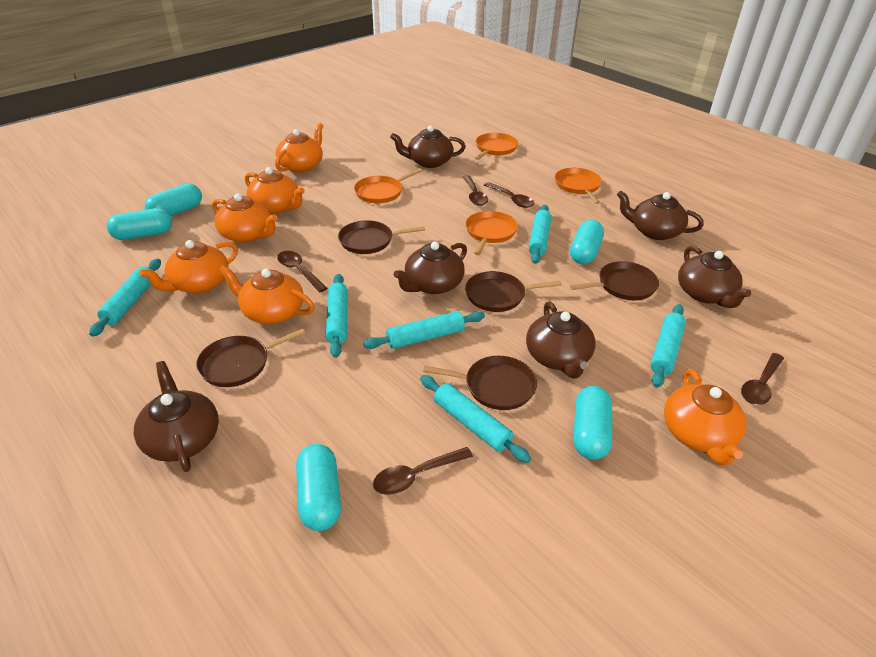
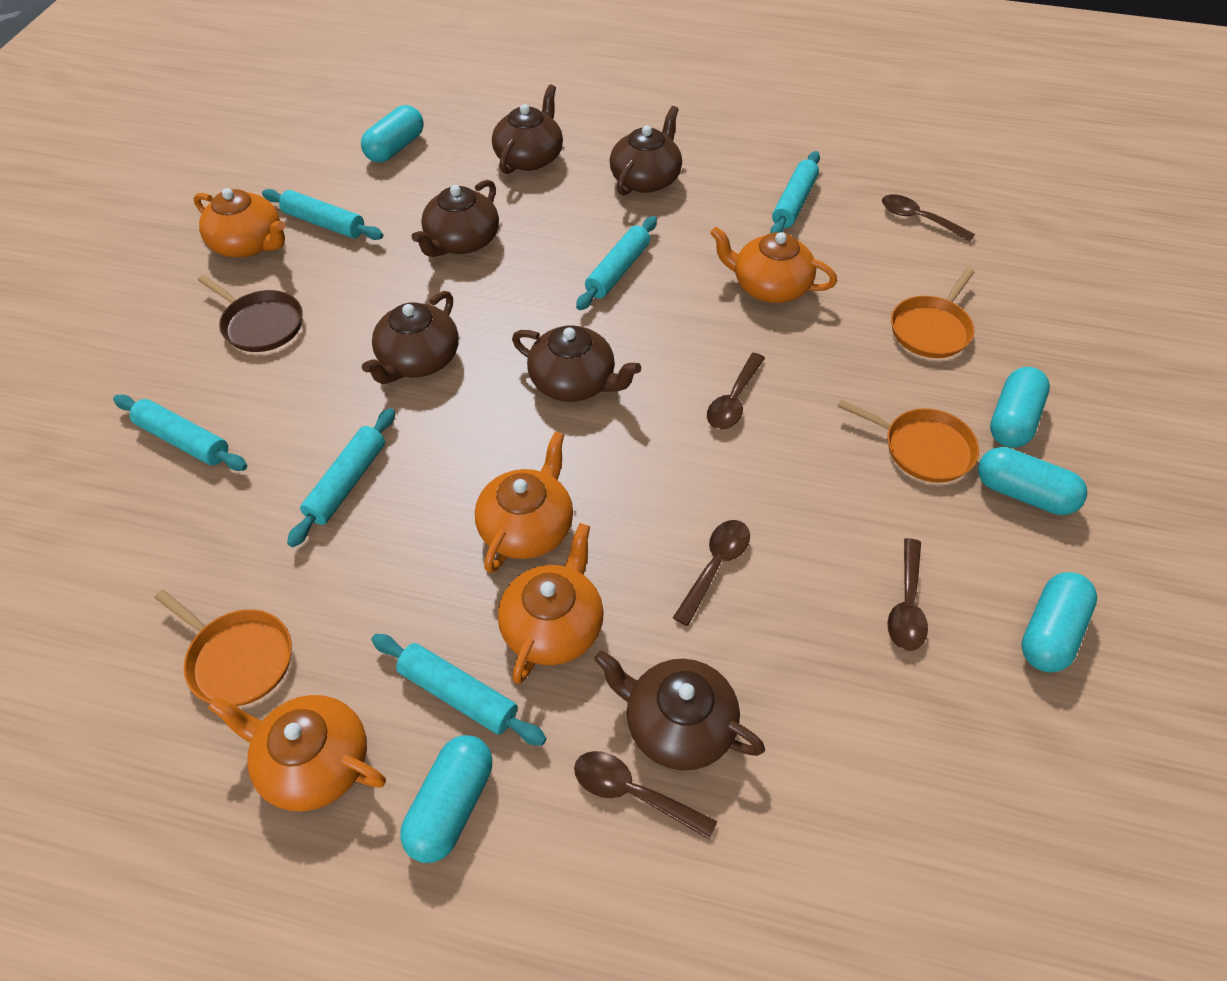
brown pan: 5 -> 1
orange pan: 4 -> 3
orange teapot: 6 -> 5

